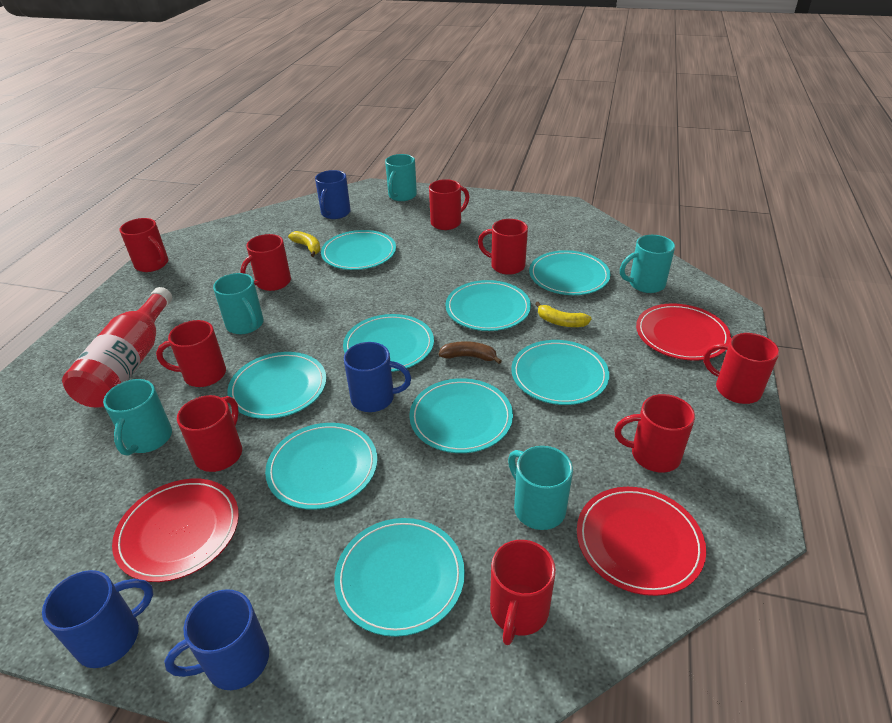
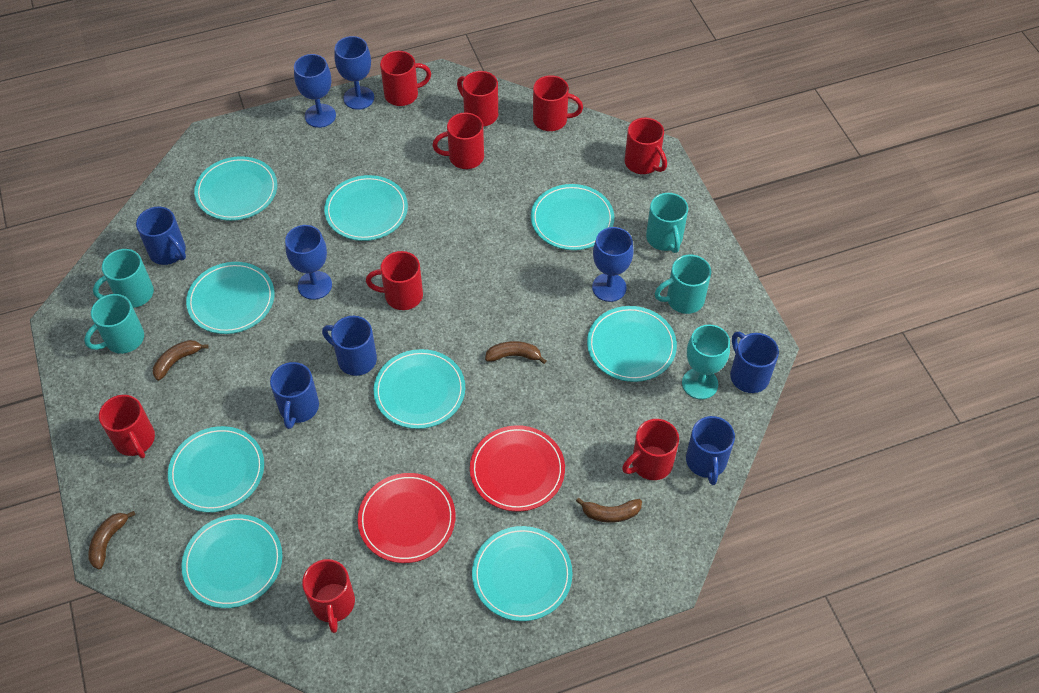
blue goblet: 0 -> 4
blue mug: 4 -> 5
brown banana: 1 -> 4
red bottle: 1 -> 0
red plate: 3 -> 2
turquoise goblet: 0 -> 1
turquoise mug: 5 -> 4
yellow banana: 2 -> 0

